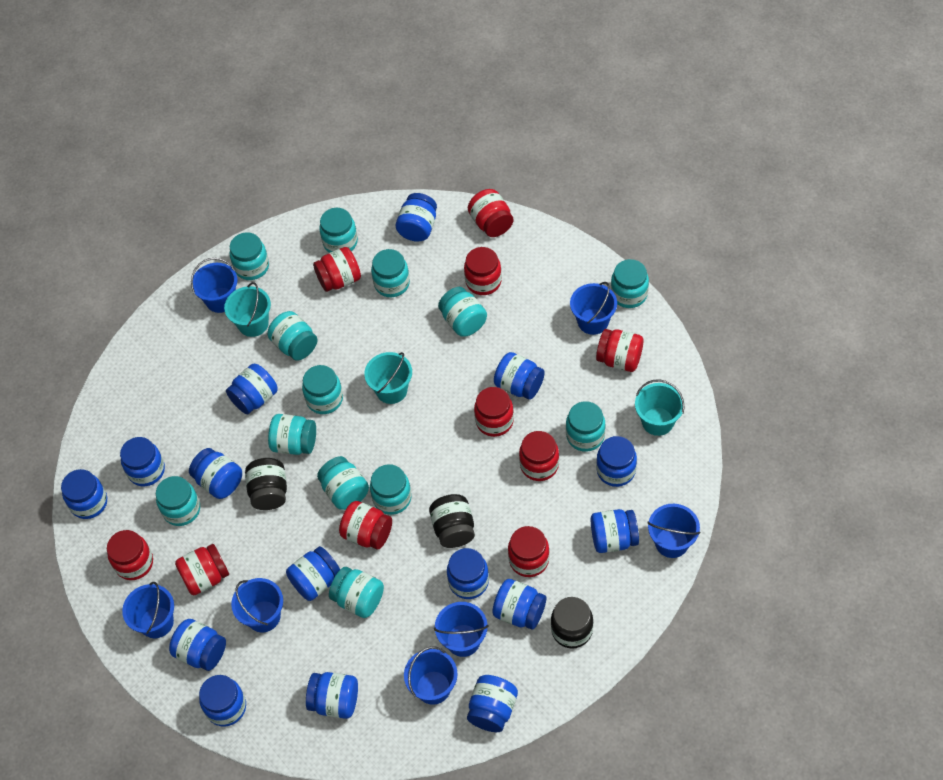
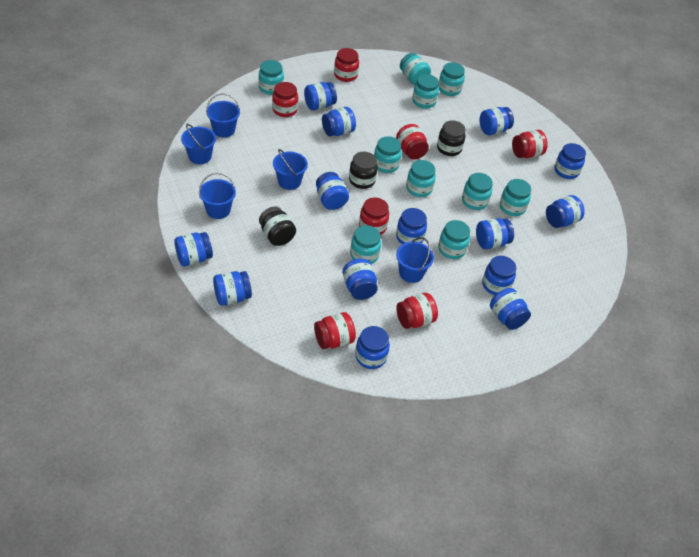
blue bucket: 7 -> 5
blue jar: 15 -> 14
red jar: 10 -> 7
turquoise bucket: 3 -> 0
turquoise jar: 13 -> 10

